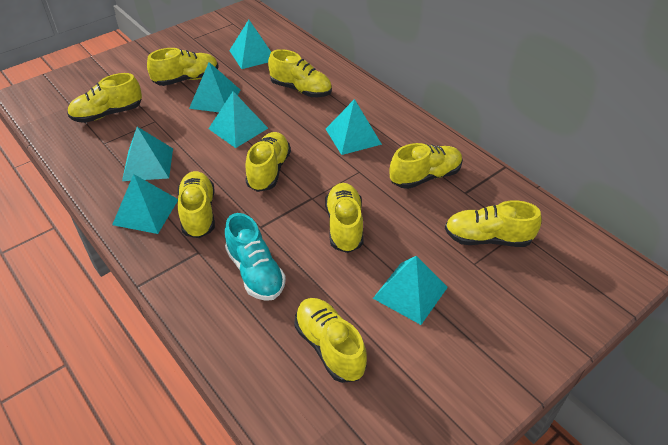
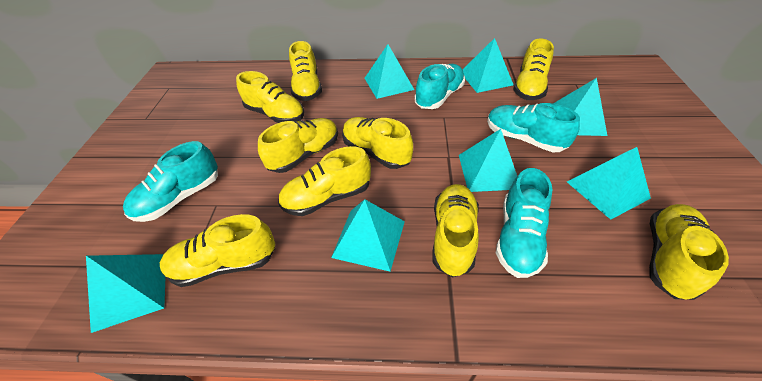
turquoise shoe: 1 -> 4

